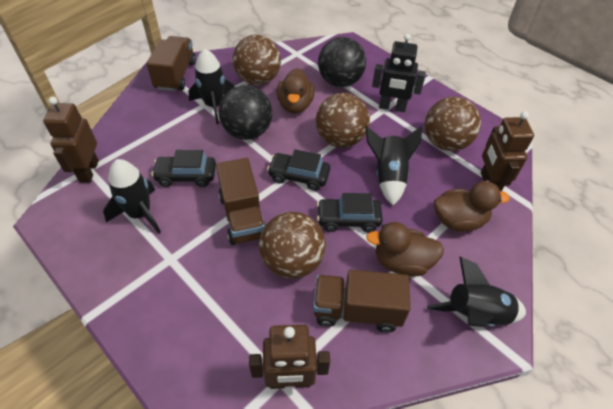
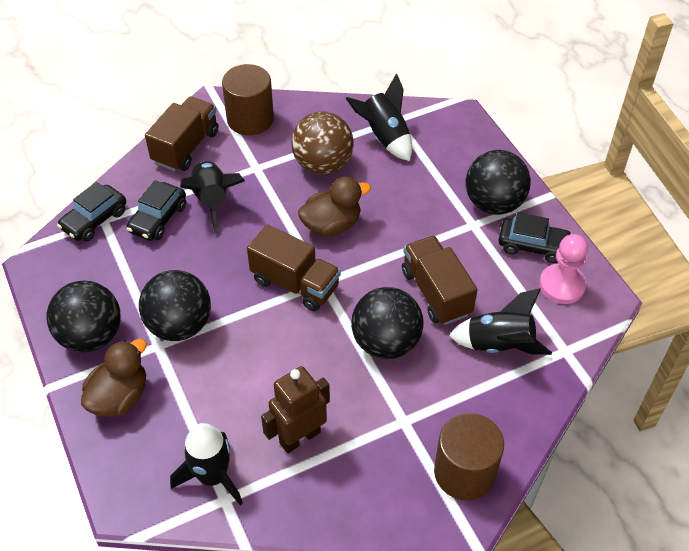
black ball: 2 -> 4
black robot: 1 -> 0
brown ball: 4 -> 1
brown cylinder: 0 -> 2
brown duck: 3 -> 2
brown robot: 3 -> 1
pink pawn: 0 -> 1

